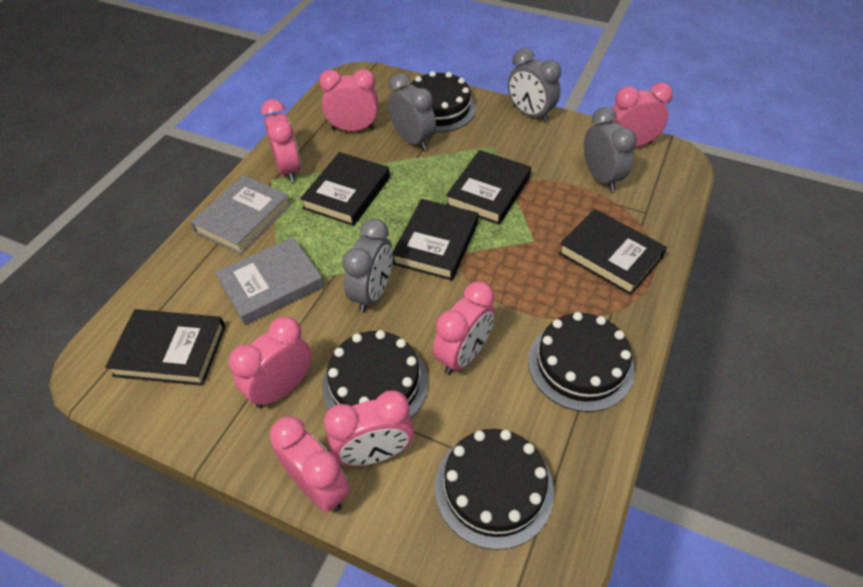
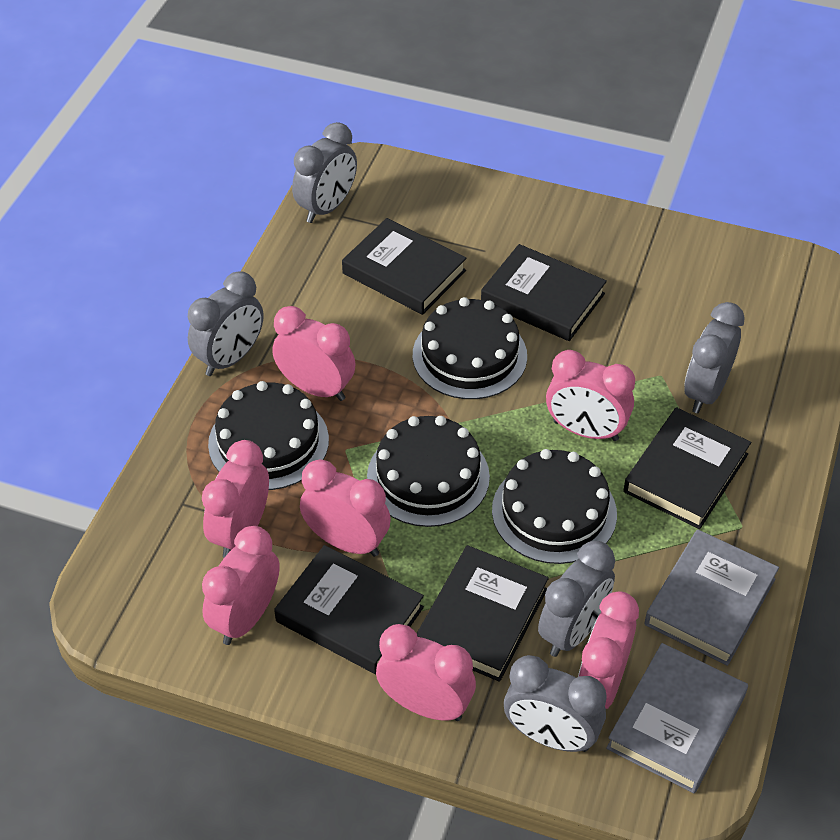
grey clock: 4 -> 5

